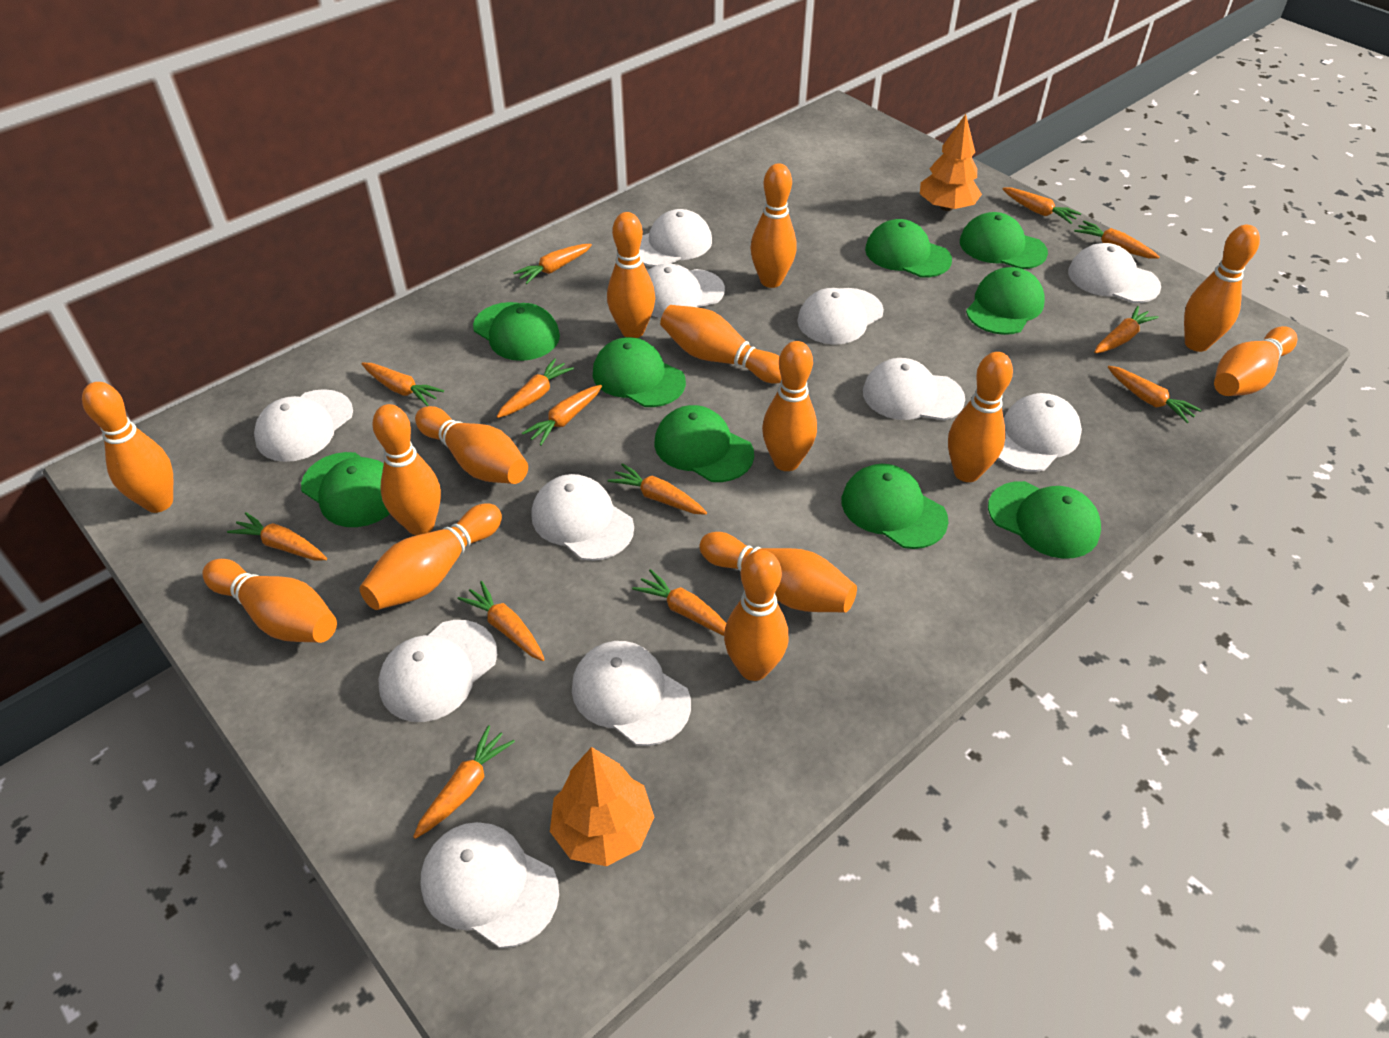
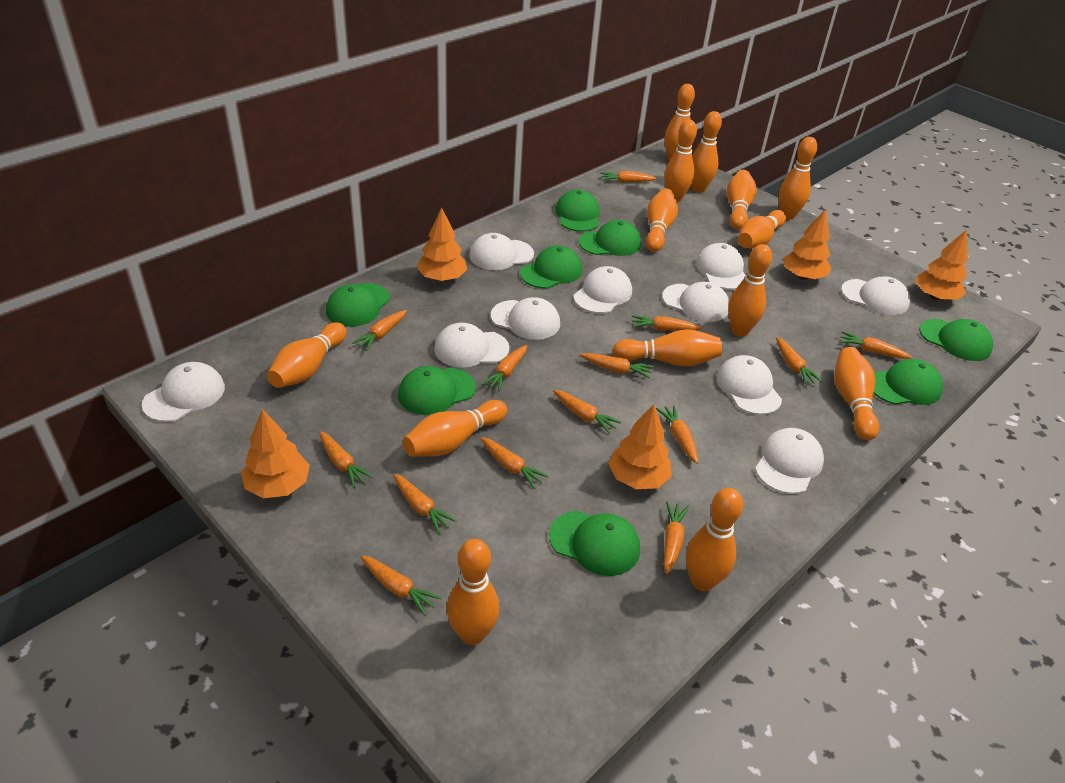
green cap: 9 -> 8
orange carrot: 13 -> 14
orange tree: 2 -> 5
white cap: 11 -> 10

